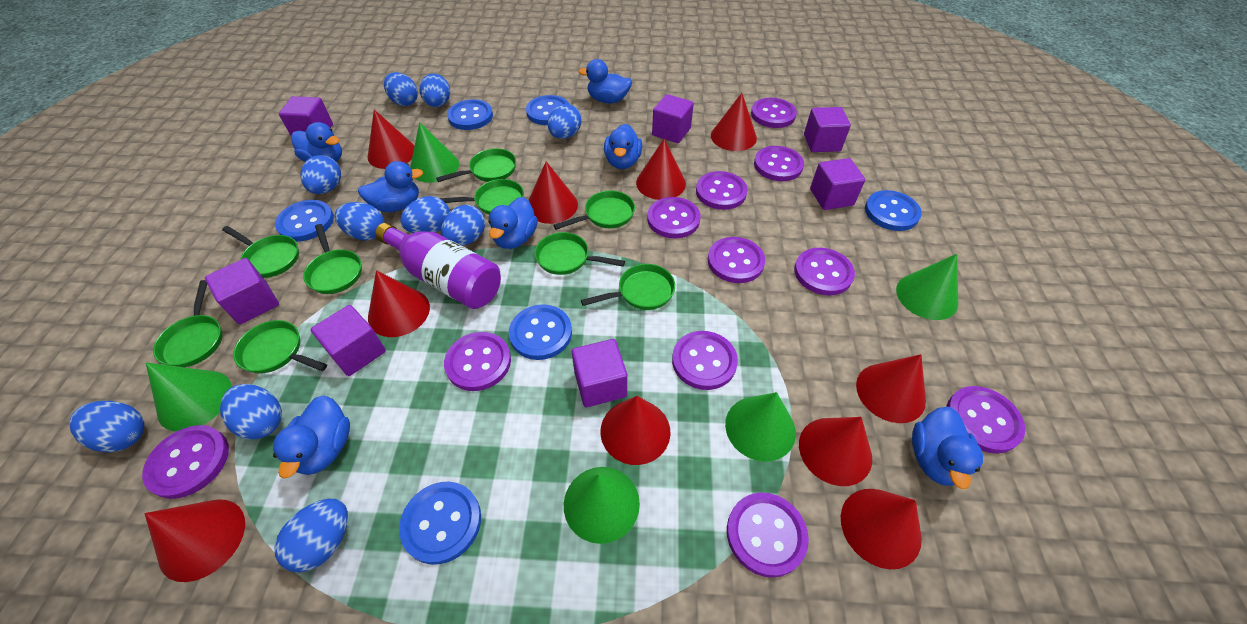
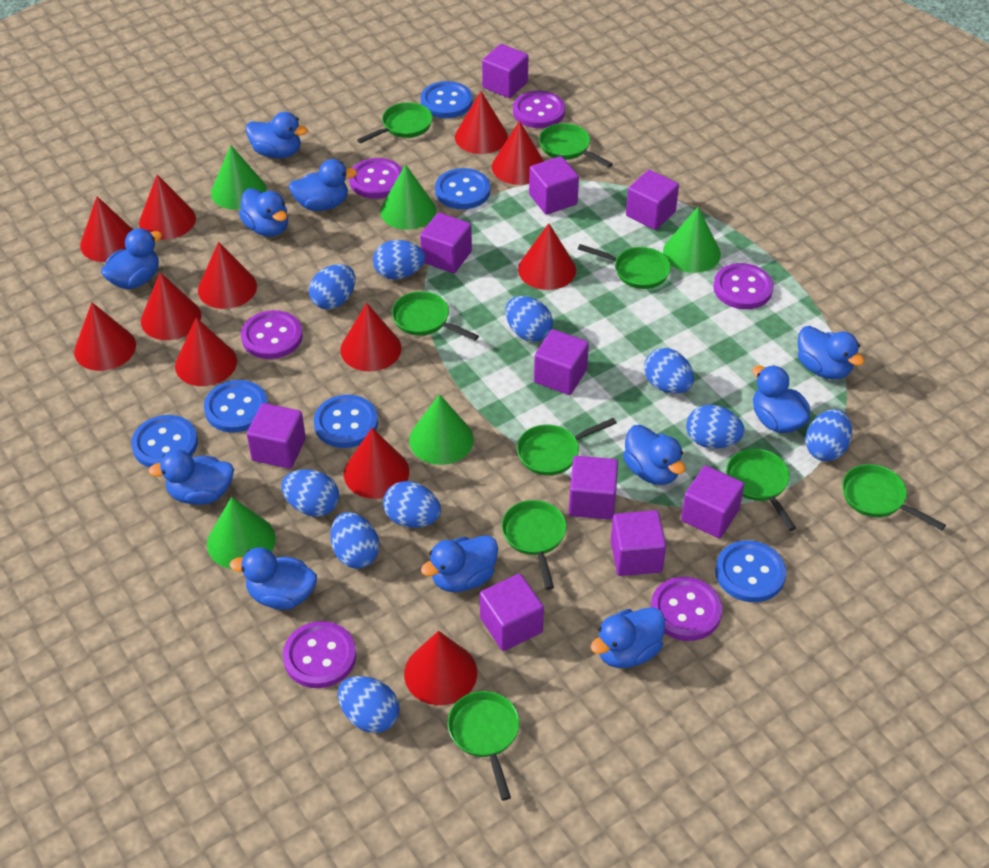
blue duck: 7 -> 11
purple bottle: 1 -> 0
purple button: 11 -> 6
purple cube: 7 -> 10
red cone: 10 -> 12

